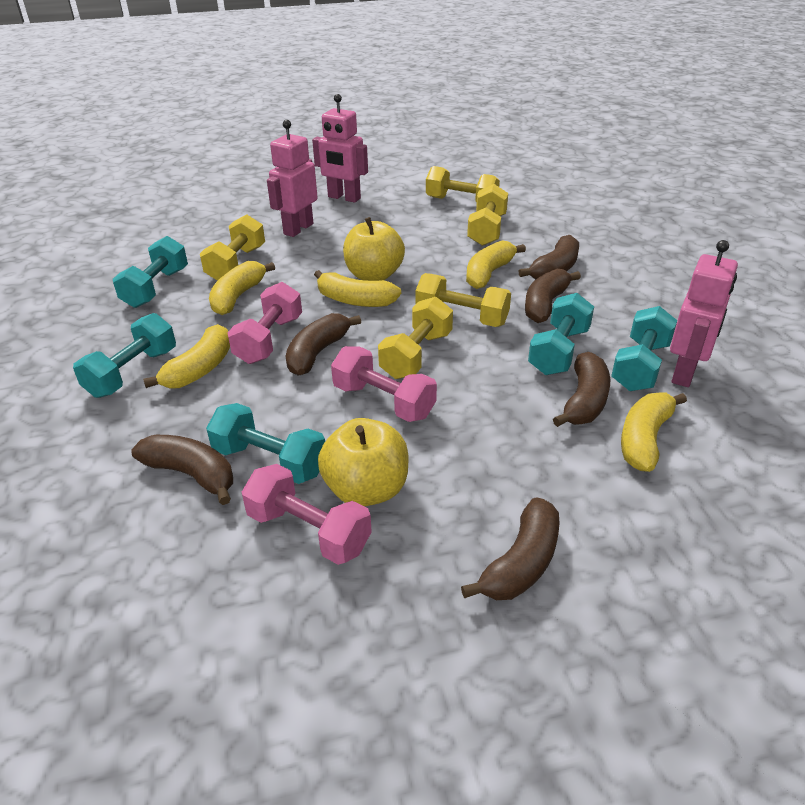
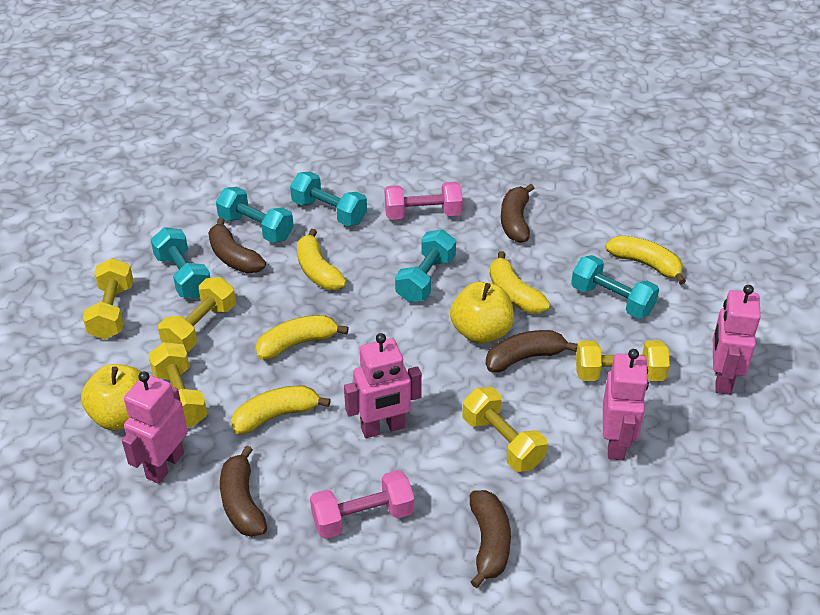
brown banana: 6 -> 5
pink dumbbell: 3 -> 2
pink robot: 3 -> 4

